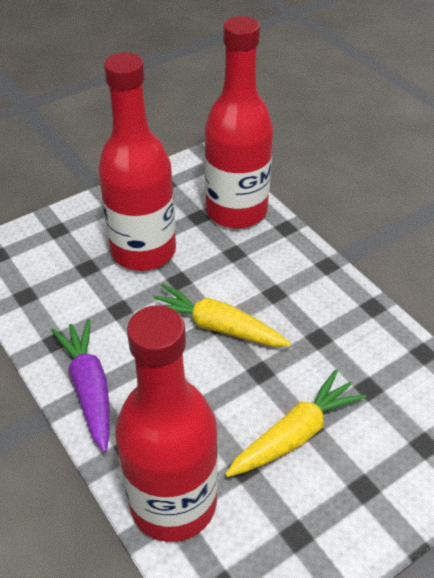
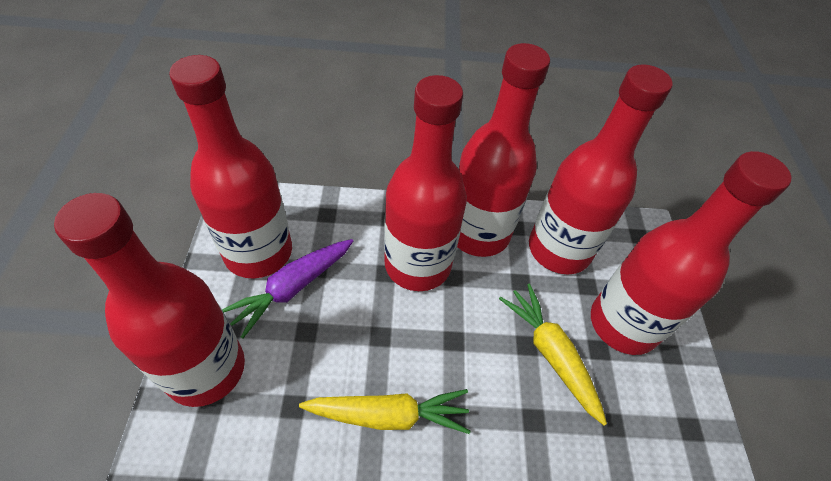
red bottle: 3 -> 6

